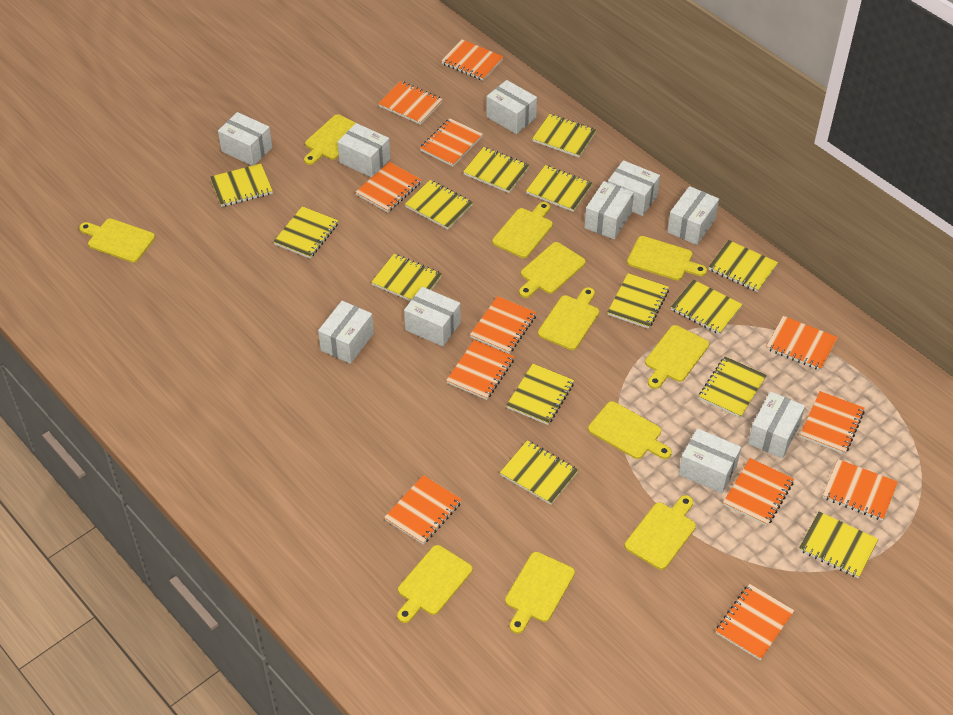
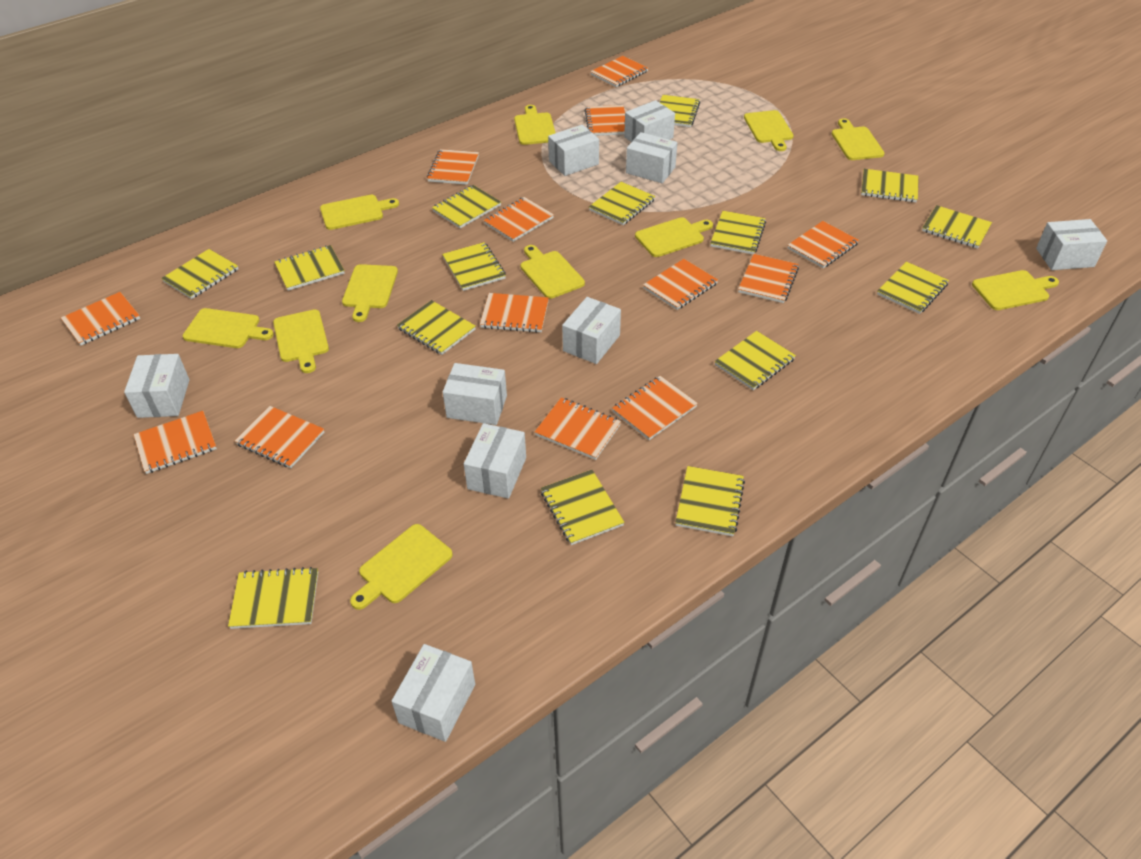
orange notebook: 12 -> 13
white box: 10 -> 9
yellow notebook: 14 -> 15

